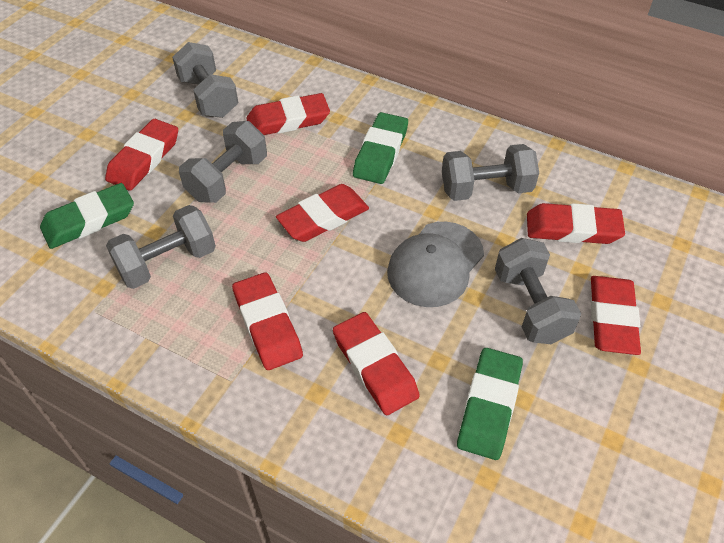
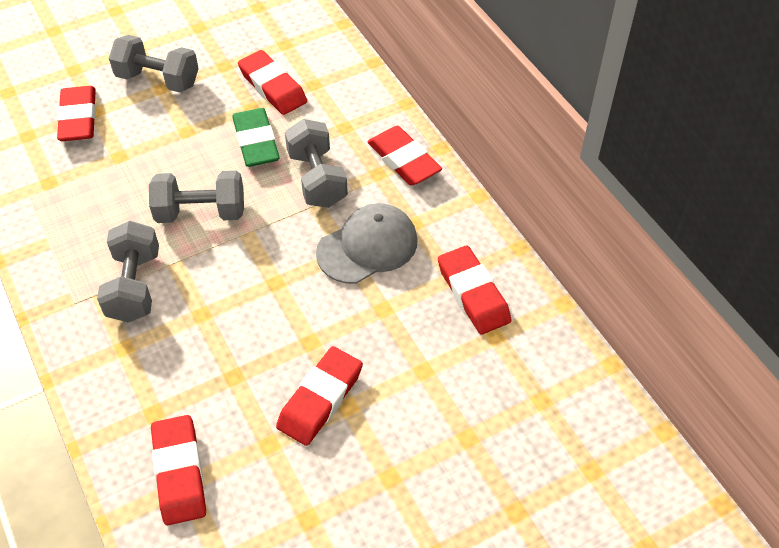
green eraser: 3 -> 1
grey dumbbell: 5 -> 4
red eraser: 7 -> 6

